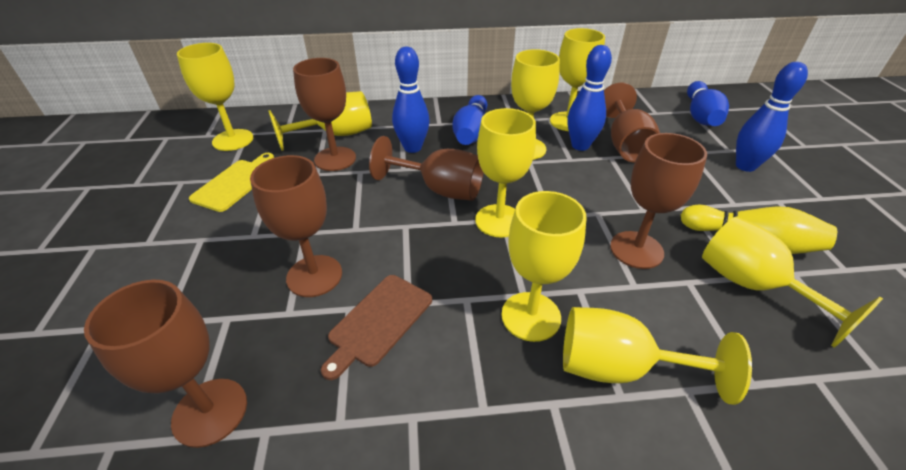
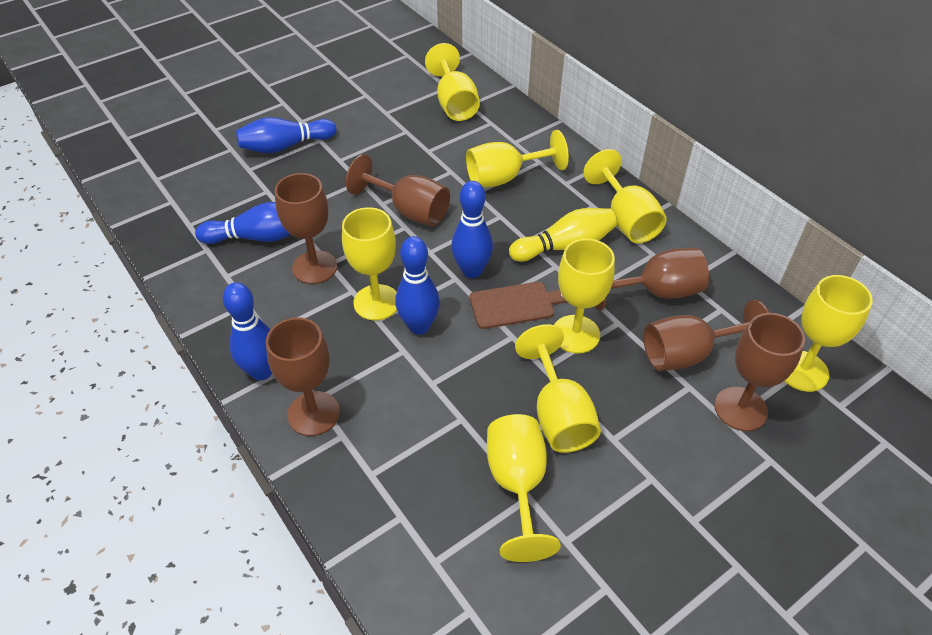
yellow cutting board: 1 -> 0

